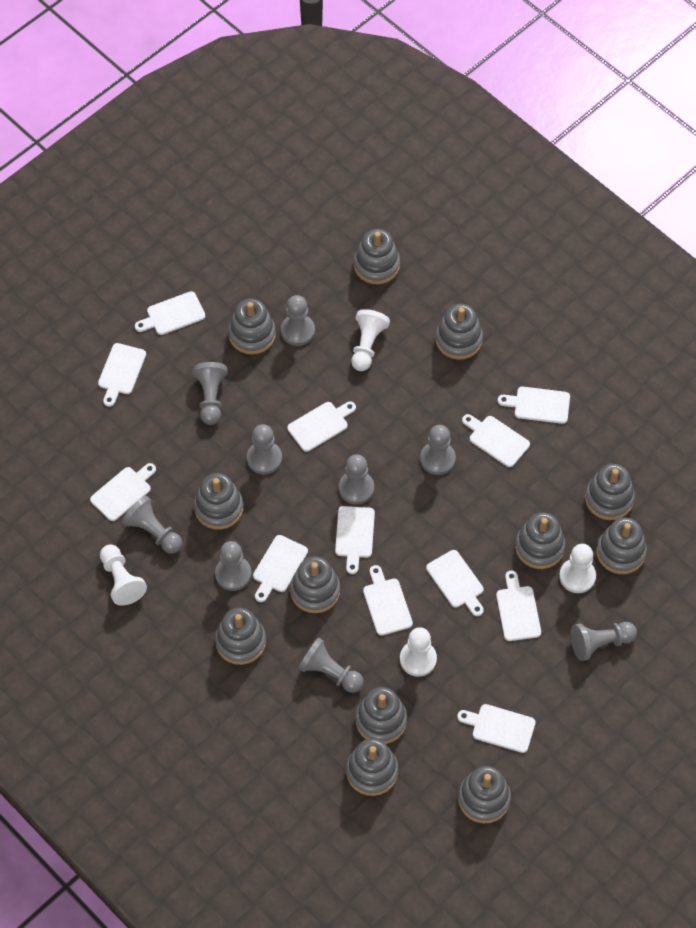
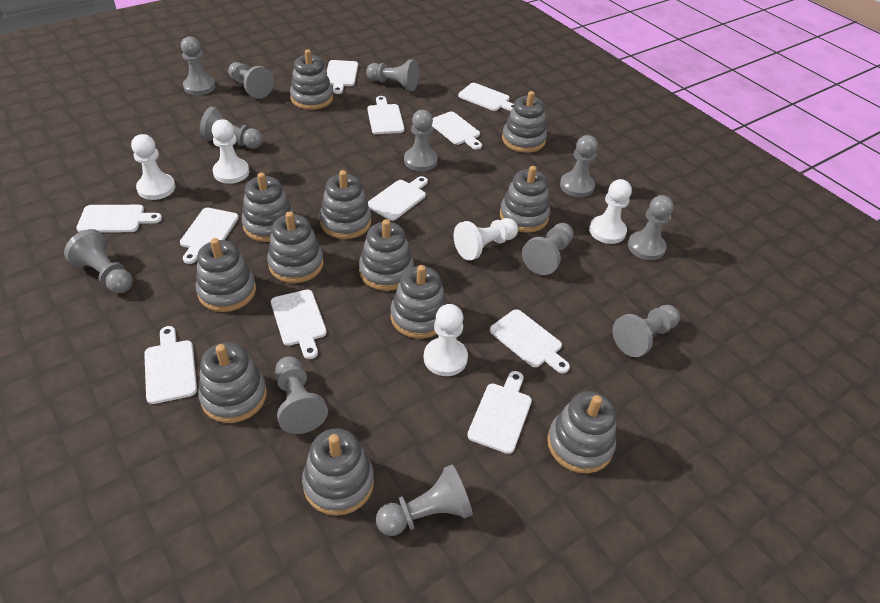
grey pawn: 9 -> 12
white cutting board: 12 -> 11
white pawn: 4 -> 5

